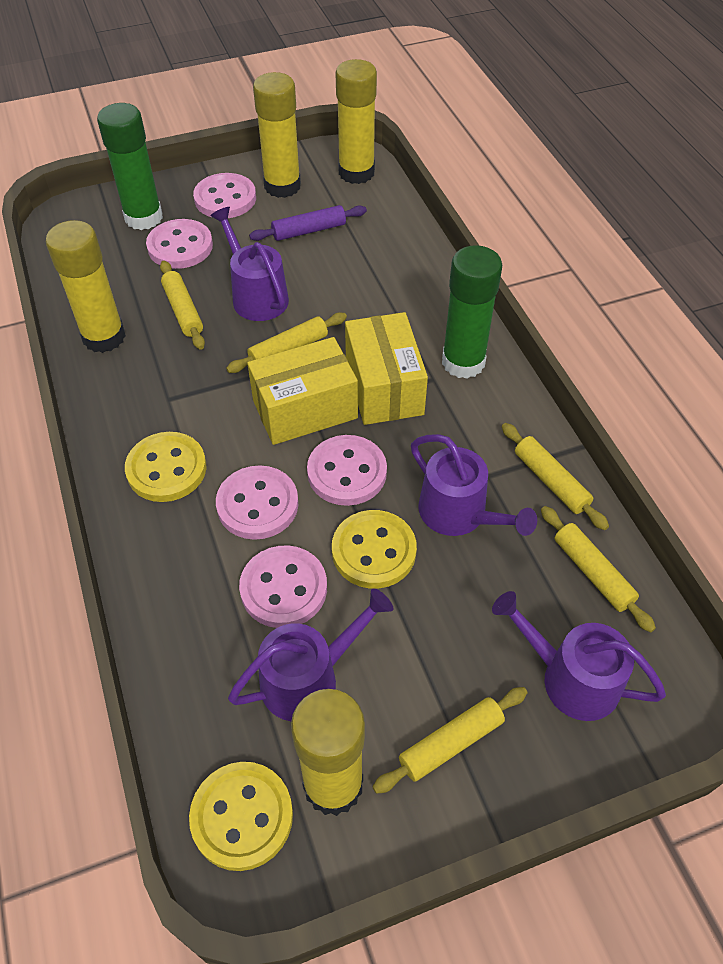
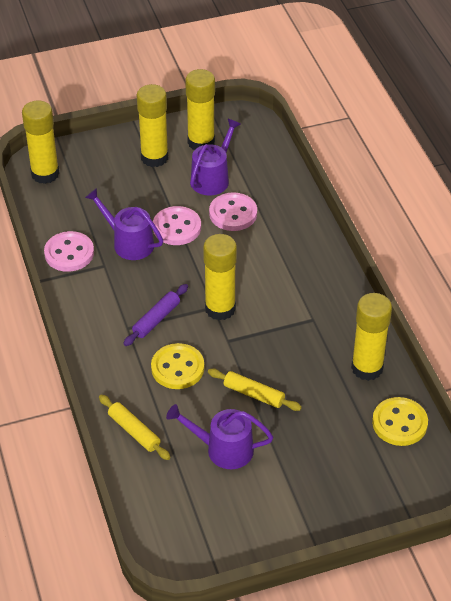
green glue stick: 2 -> 0
pink button: 5 -> 3
purple watering can: 4 -> 3
yellow box: 2 -> 0
yellow button: 3 -> 2
yellow glue stick: 4 -> 5
yellow rolling pin: 5 -> 2

